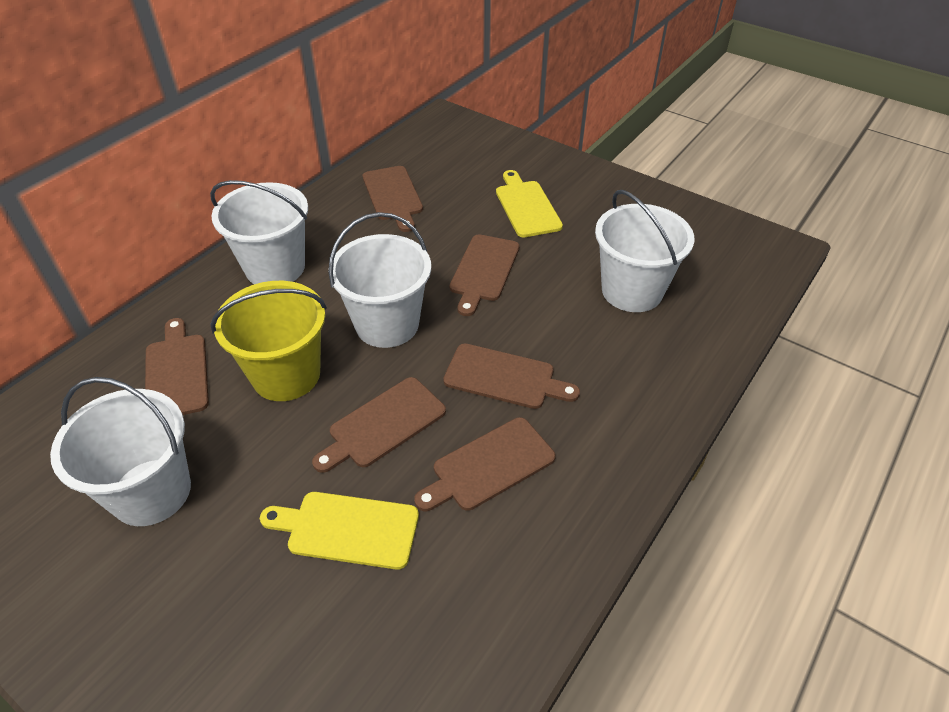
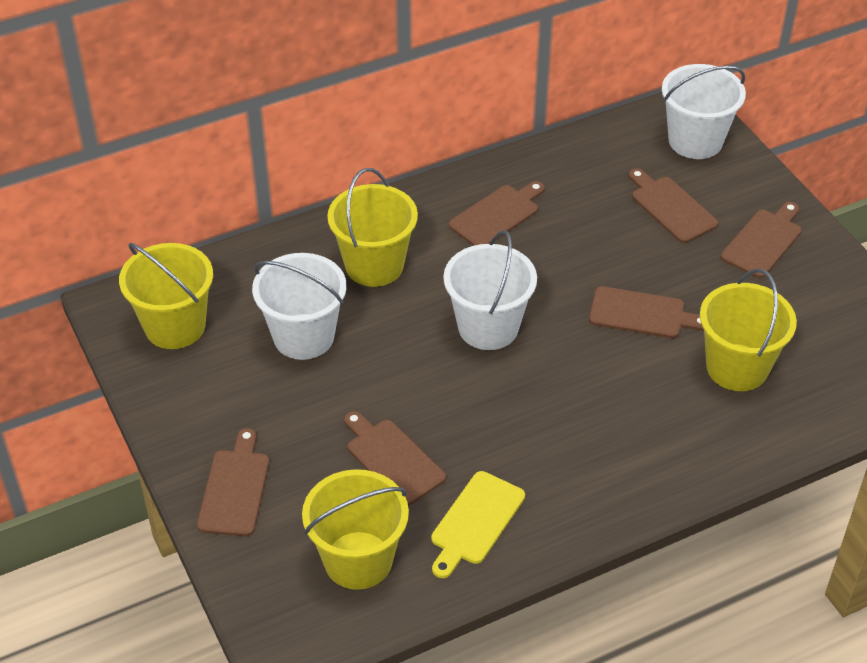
white bucket: 4 -> 3
yellow bucket: 1 -> 4
yellow cutting board: 2 -> 1

